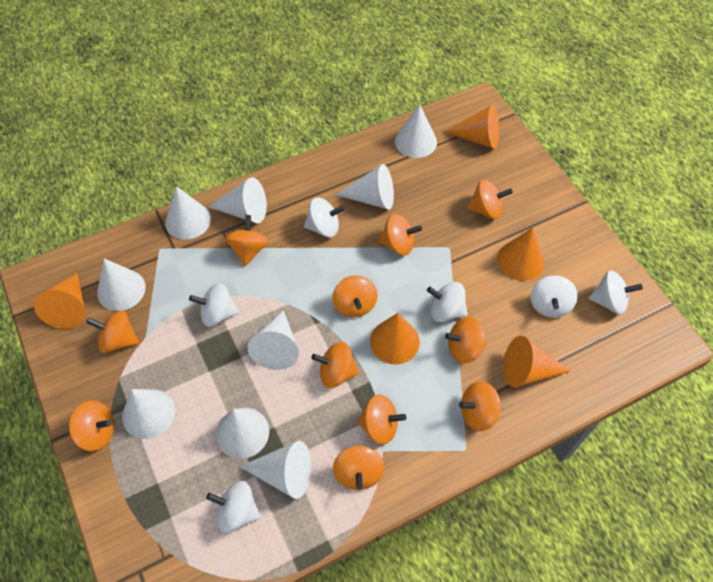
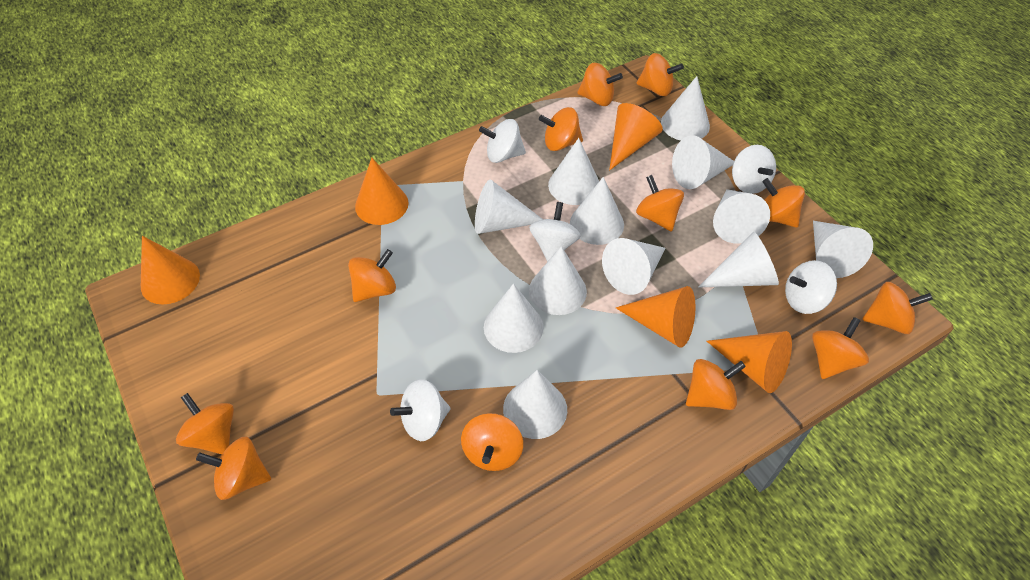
orange spinning top: 11 -> 12
white cone: 9 -> 12
white spinning top: 6 -> 5

